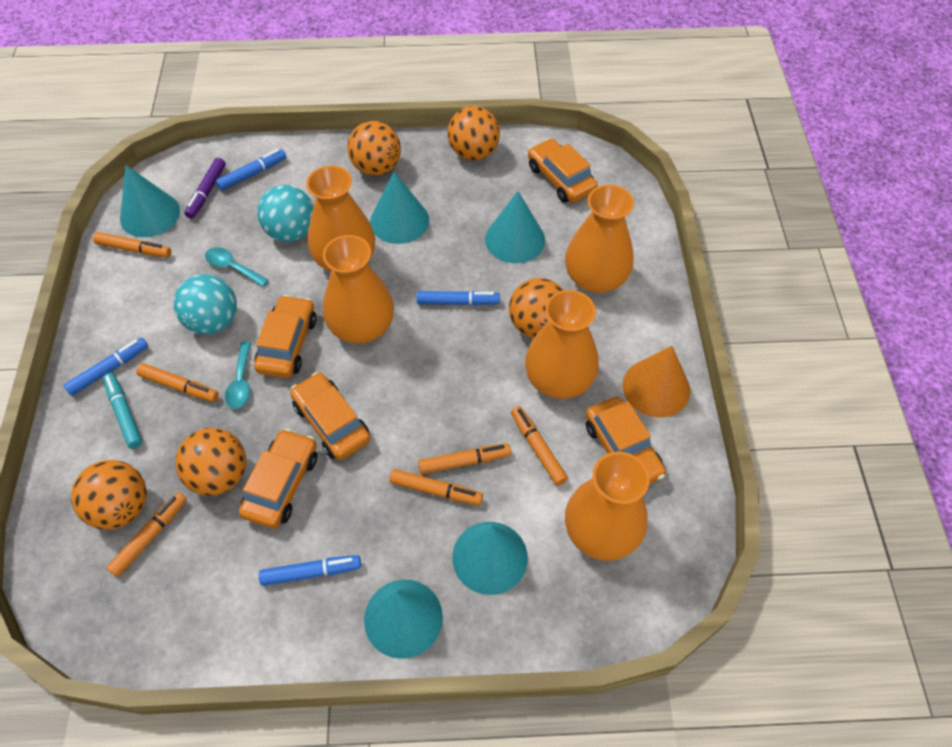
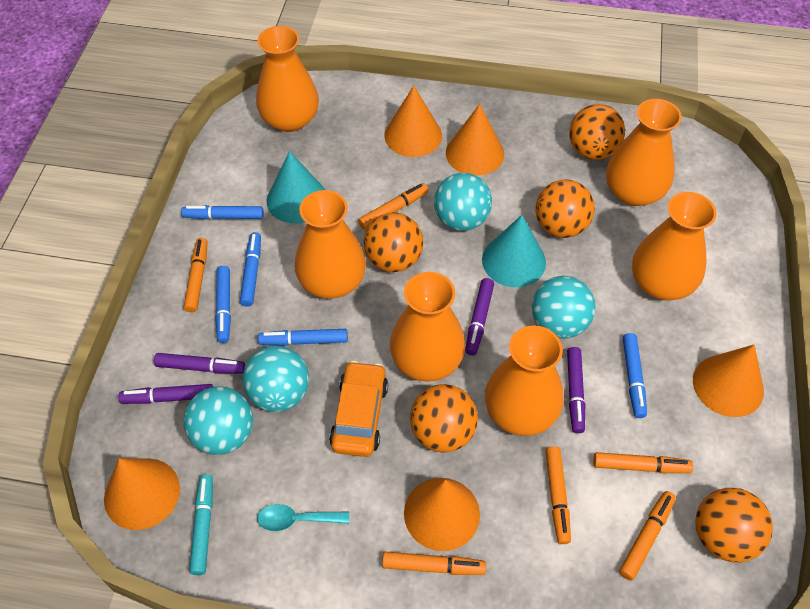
blue marker: 4 -> 5
orange car: 5 -> 1
orange cone: 1 -> 5
orange vase: 5 -> 6
purple marker: 1 -> 4
turquoise ball: 2 -> 4
turquoise cone: 5 -> 2
turquoise spoon: 2 -> 1

